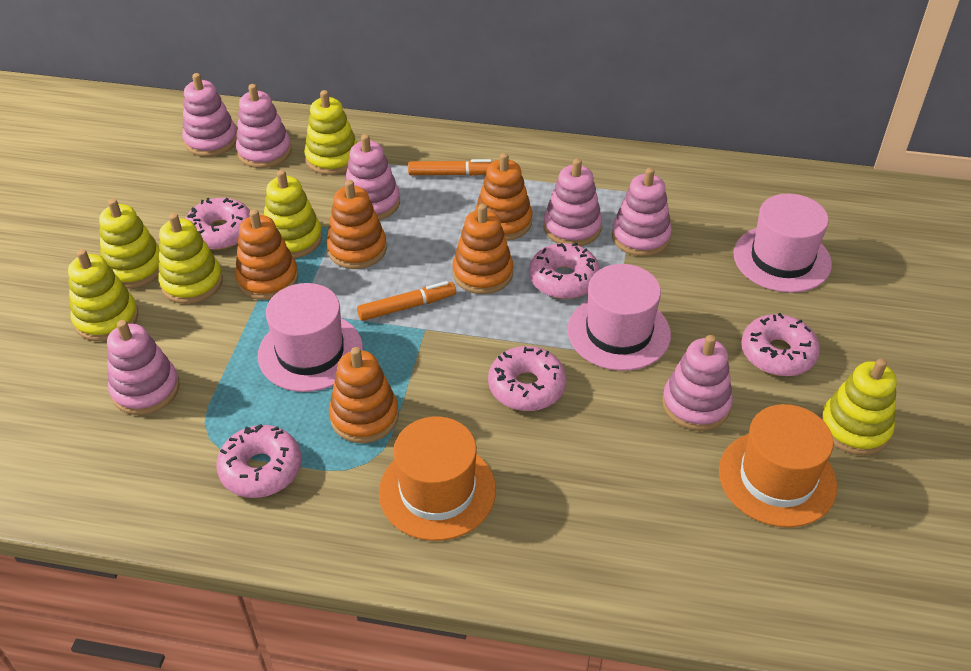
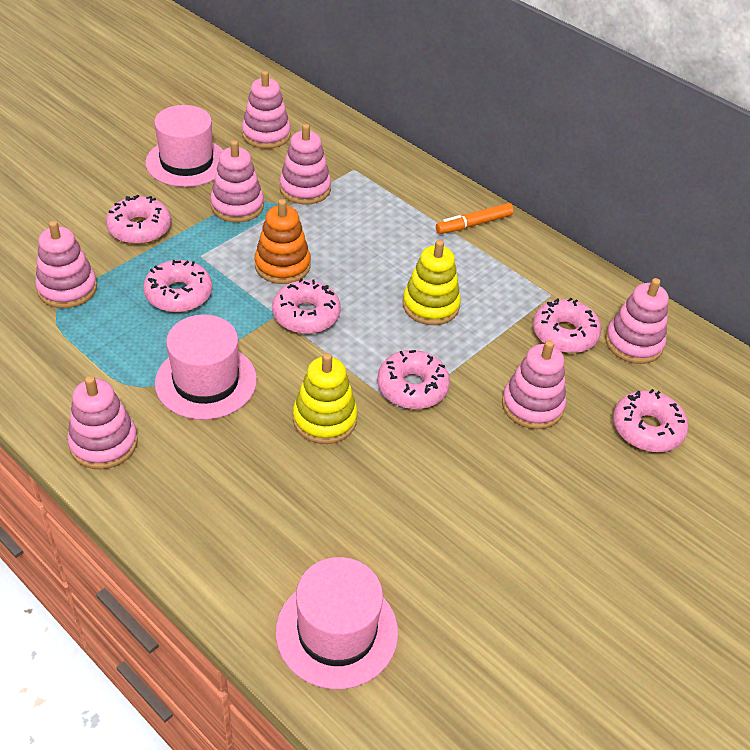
orange hat: 2 -> 0
orange marker: 2 -> 1
orange stacking toy: 5 -> 1
pink donut: 5 -> 6
yellow stacking toy: 6 -> 2

